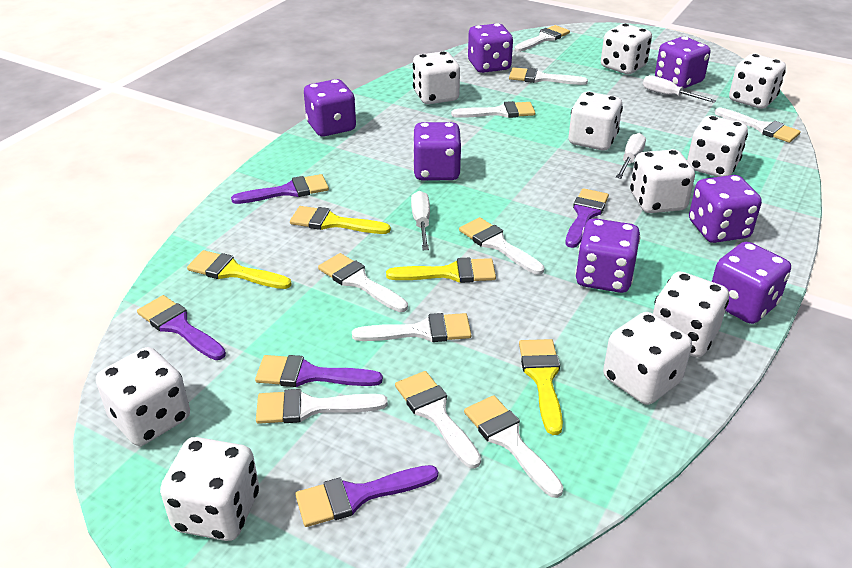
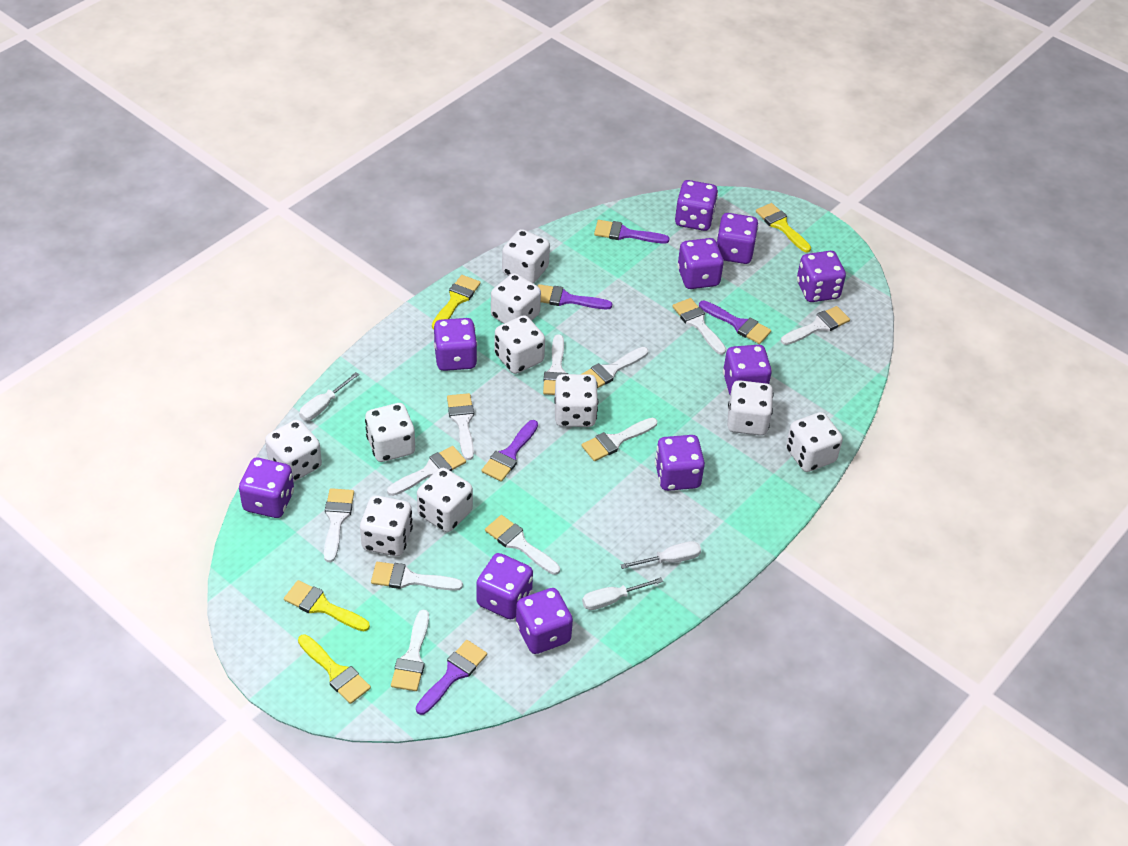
purple dice: 7 -> 10
white brush: 10 -> 11

